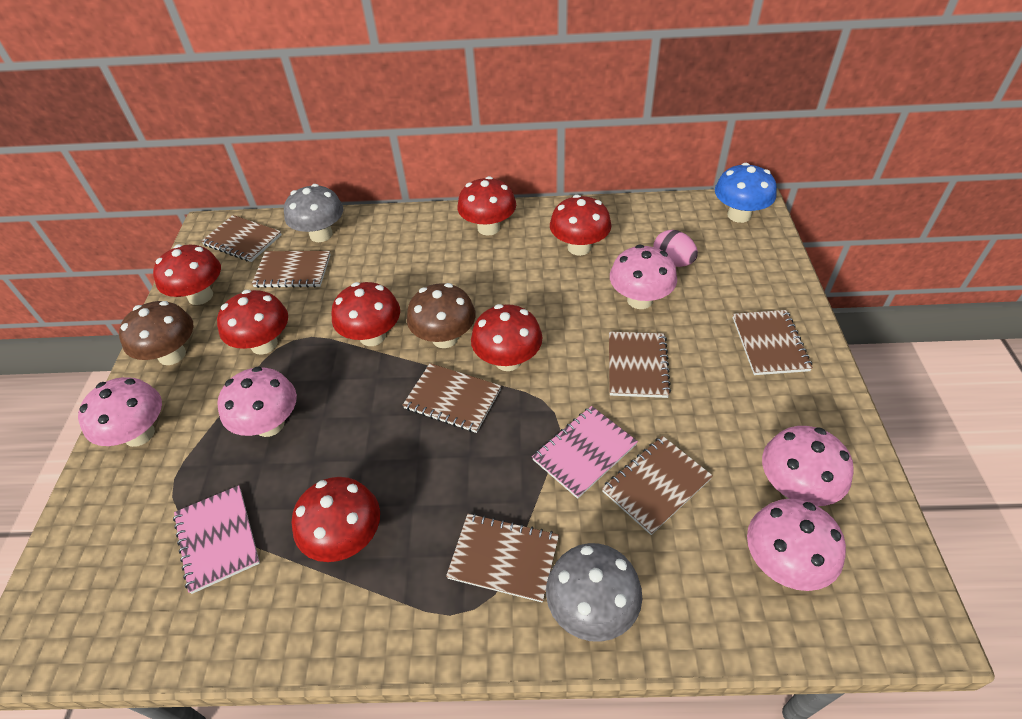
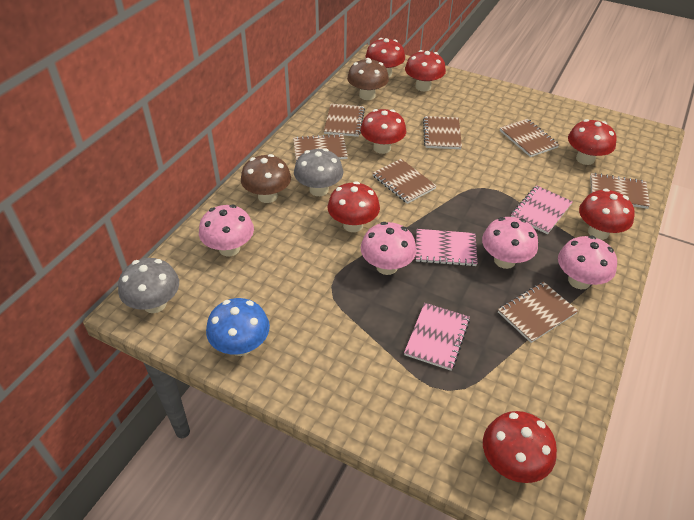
pink egg: 1 -> 0
pink mushroom: 5 -> 4
pink notebook: 2 -> 3

